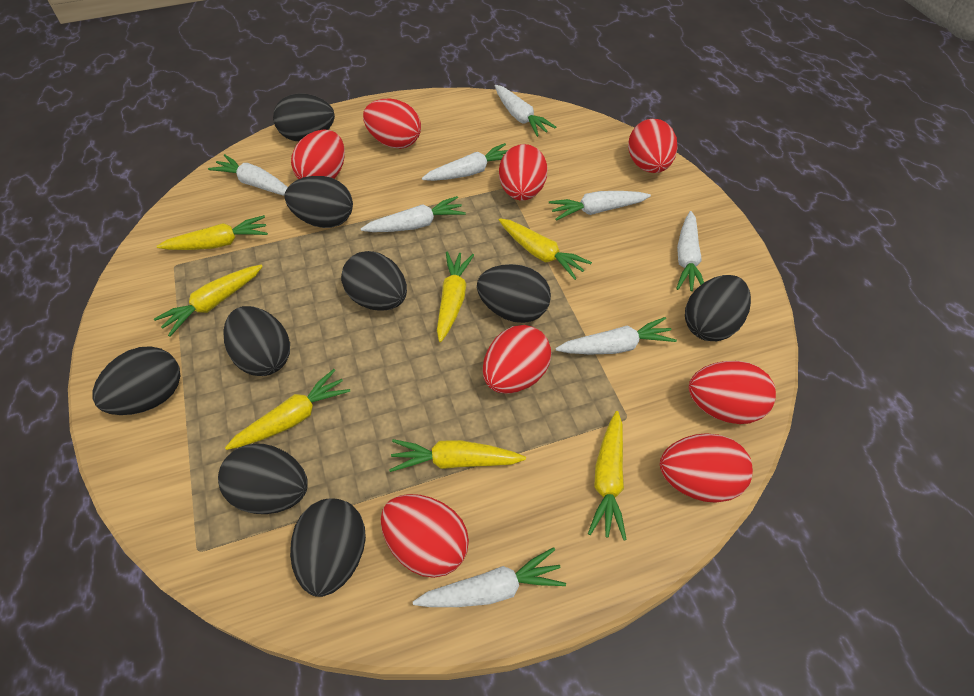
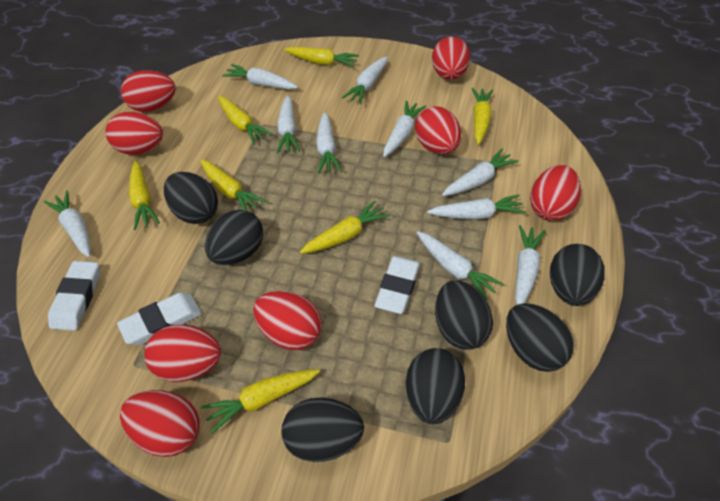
black egg: 9 -> 7
white carrot: 8 -> 10
white eraser: 0 -> 3

